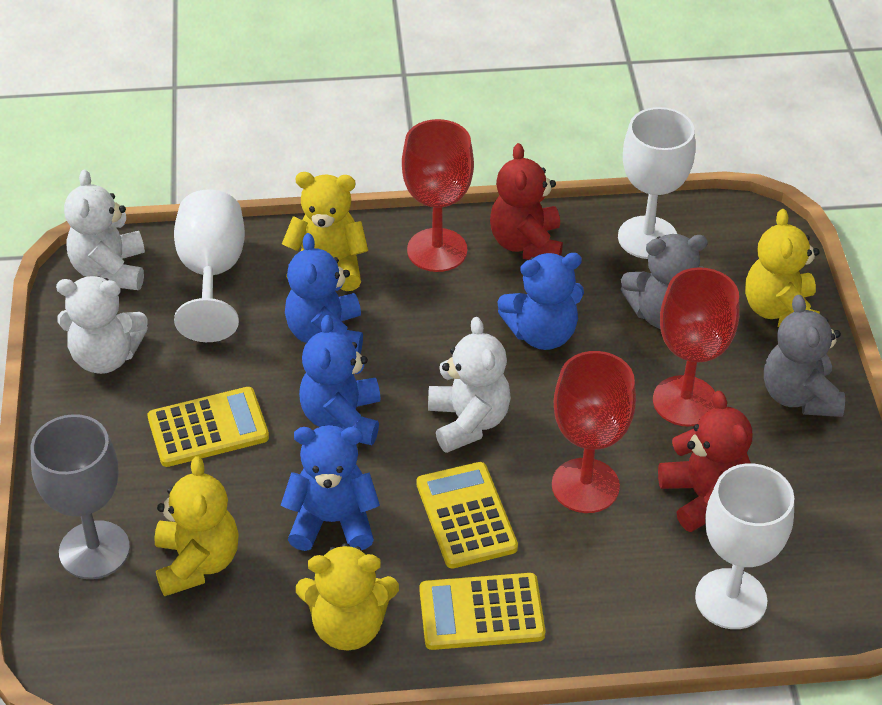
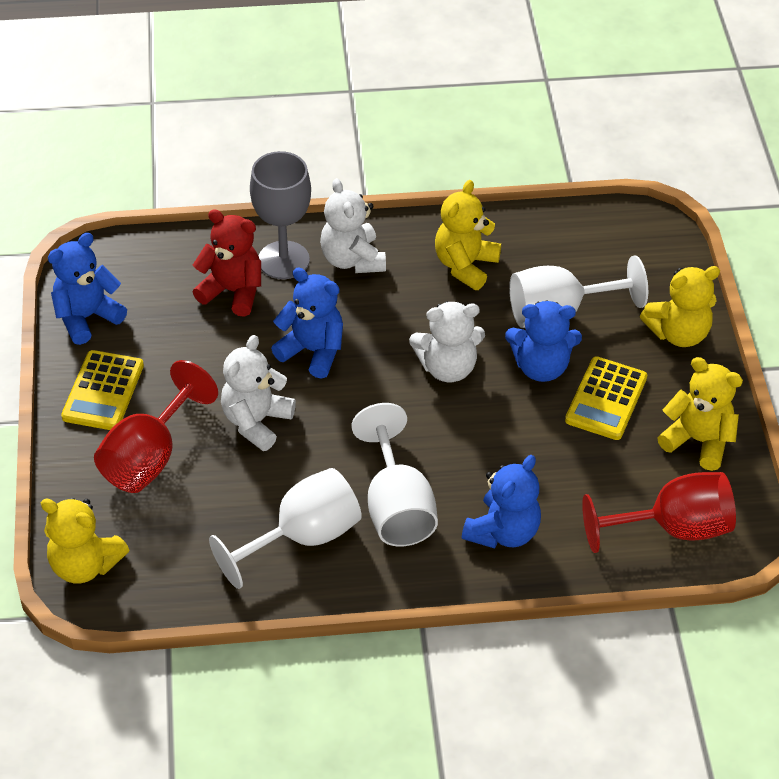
grey teddy bear: 2 -> 0
red goblet: 3 -> 2
red teddy bear: 2 -> 1
yellow calculator: 3 -> 2

